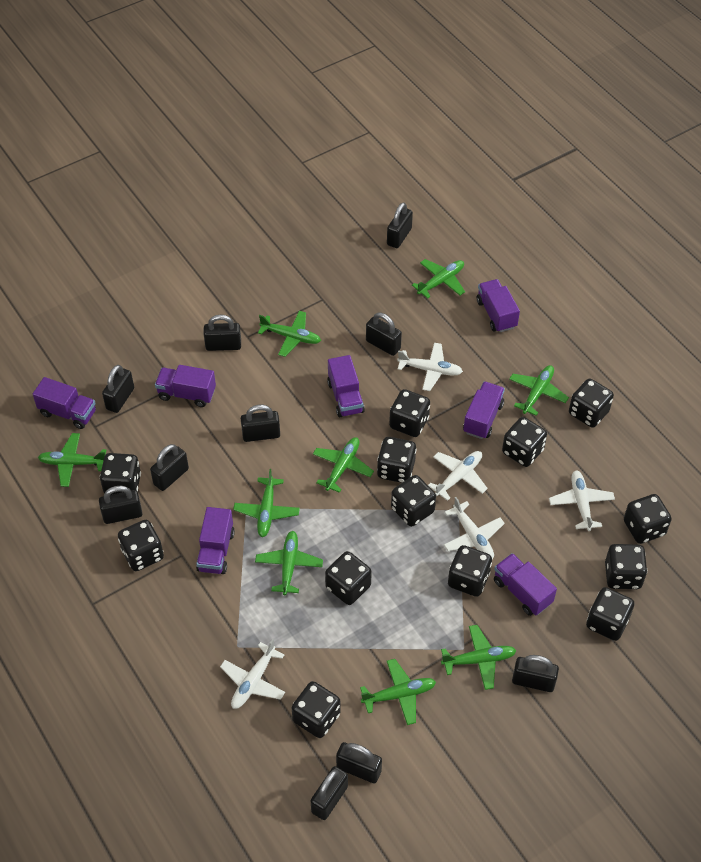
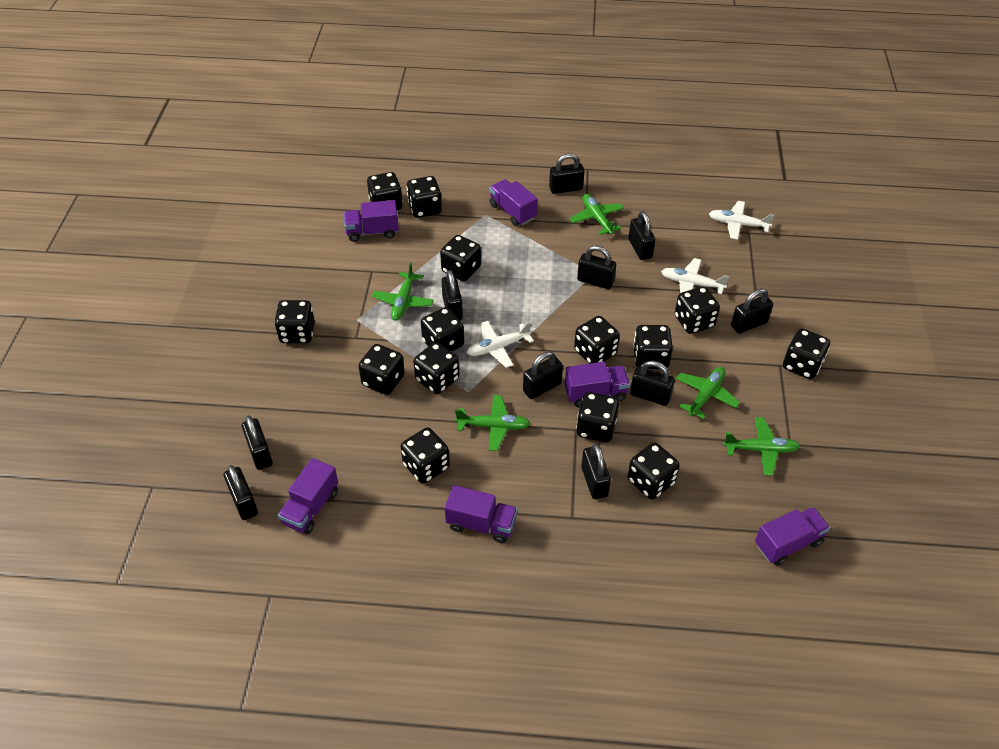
black dice: 13 -> 14
green plane: 9 -> 5
purple truck: 7 -> 6
white plane: 5 -> 3

